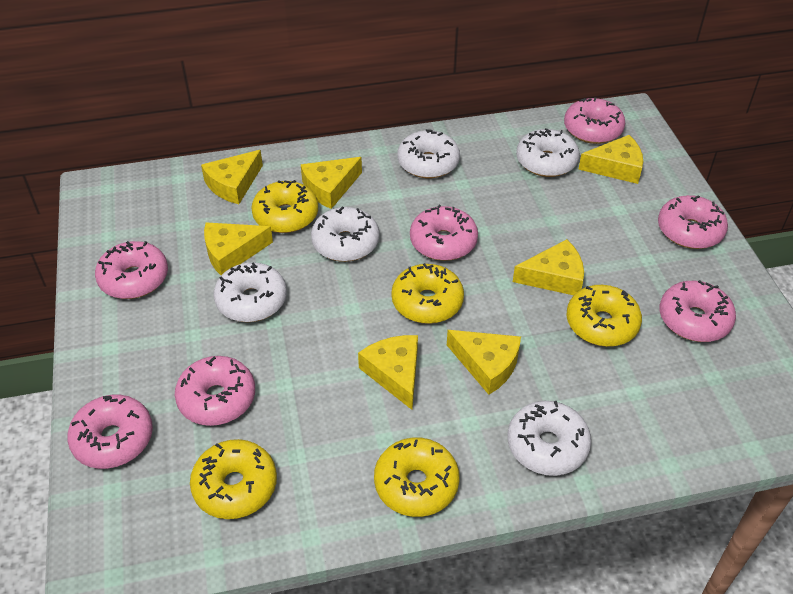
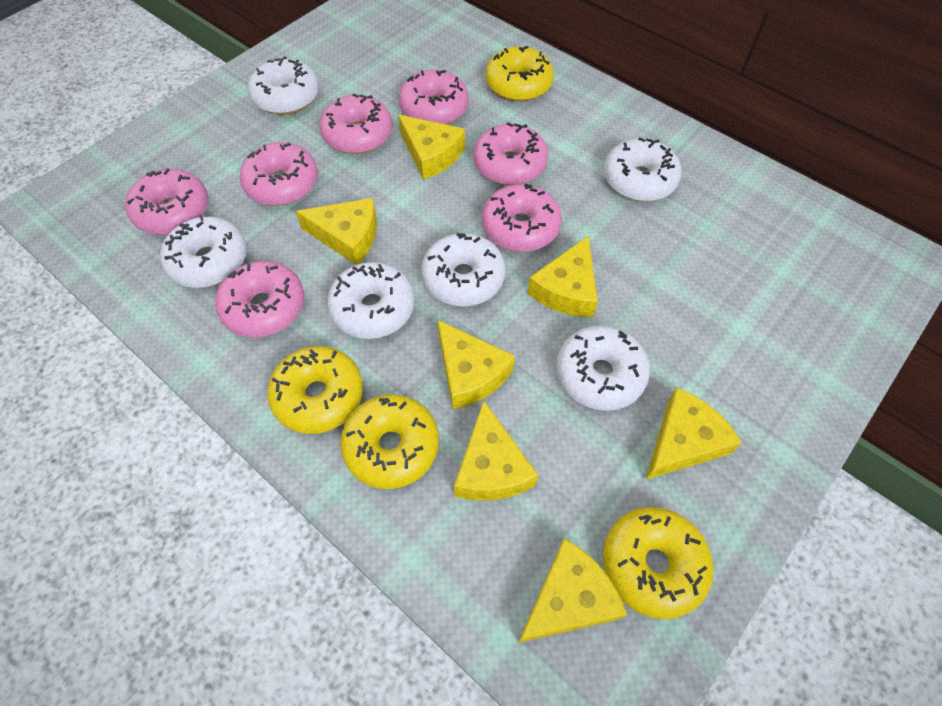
white donut: 5 -> 6
yellow donut: 5 -> 4

